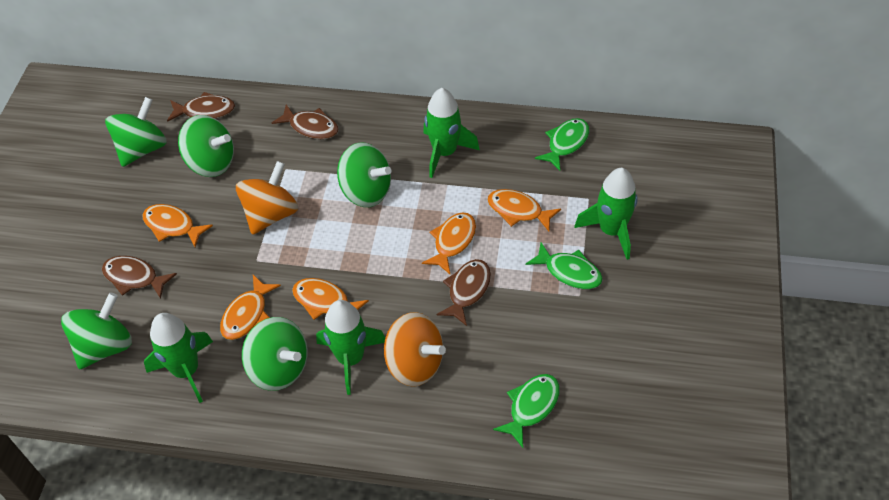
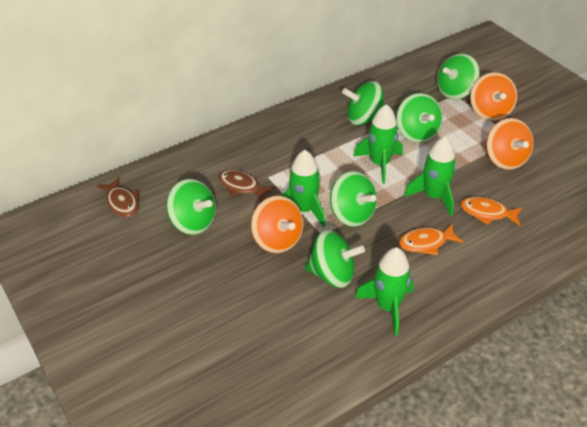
brown fish: 4 -> 2
green fish: 3 -> 0
green spinning top: 5 -> 6
orange fish: 5 -> 2
orange spinning top: 2 -> 3

